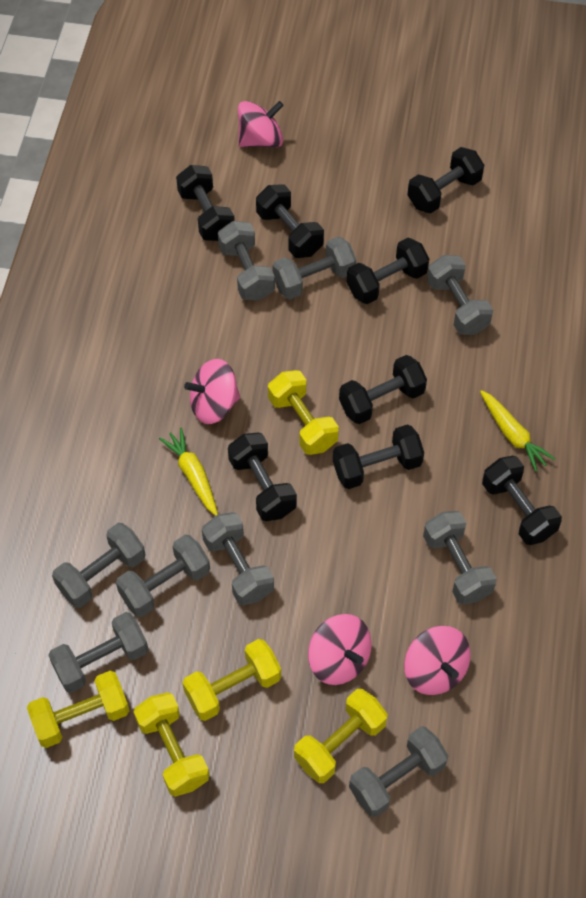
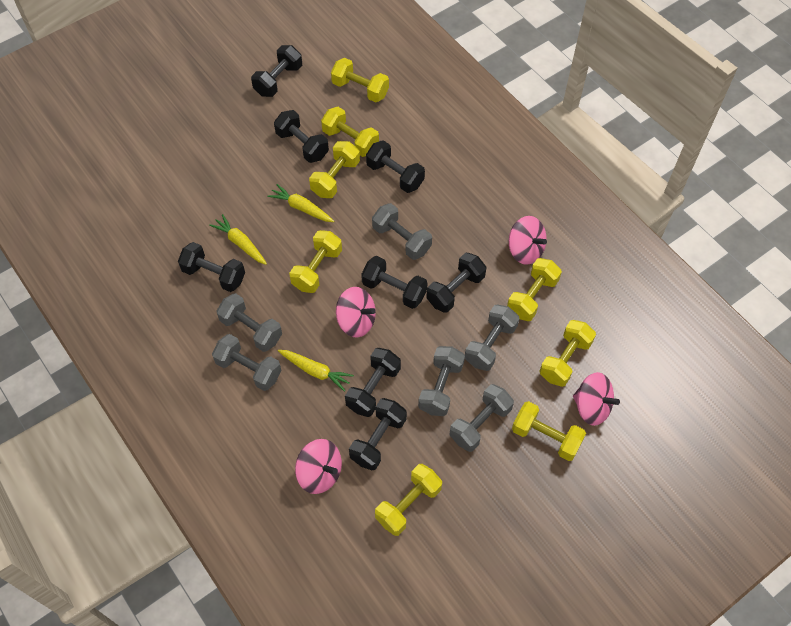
grey dumbbell: 9 -> 6
yellow carrot: 2 -> 3
yellow dumbbell: 5 -> 8

